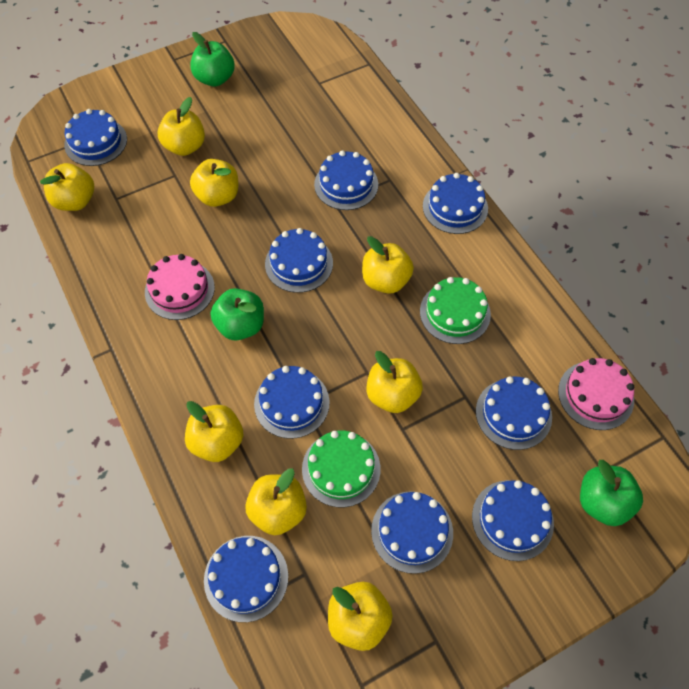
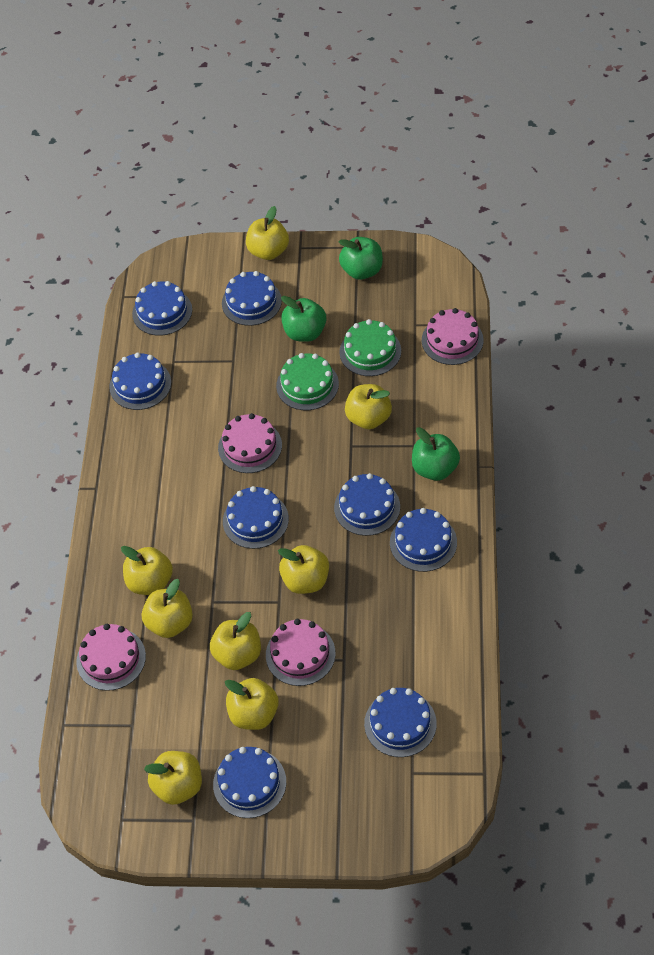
blue cake: 9 -> 8
pink cake: 2 -> 4

